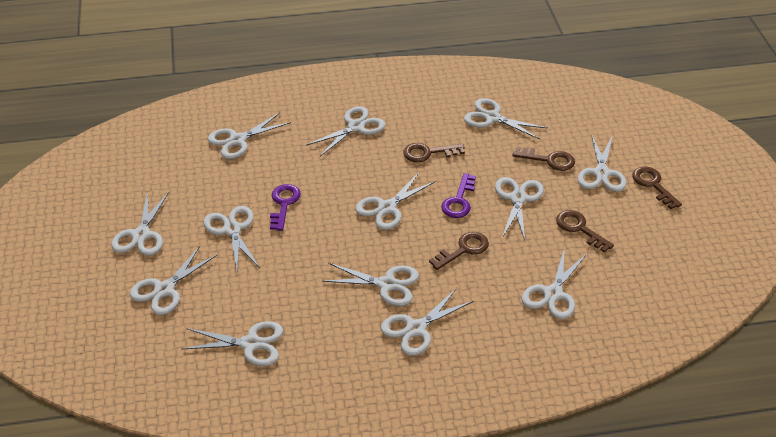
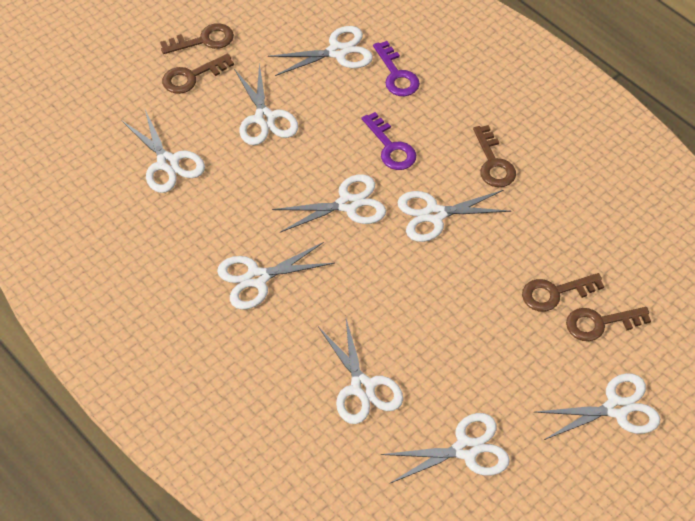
white scissors: 13 -> 9

